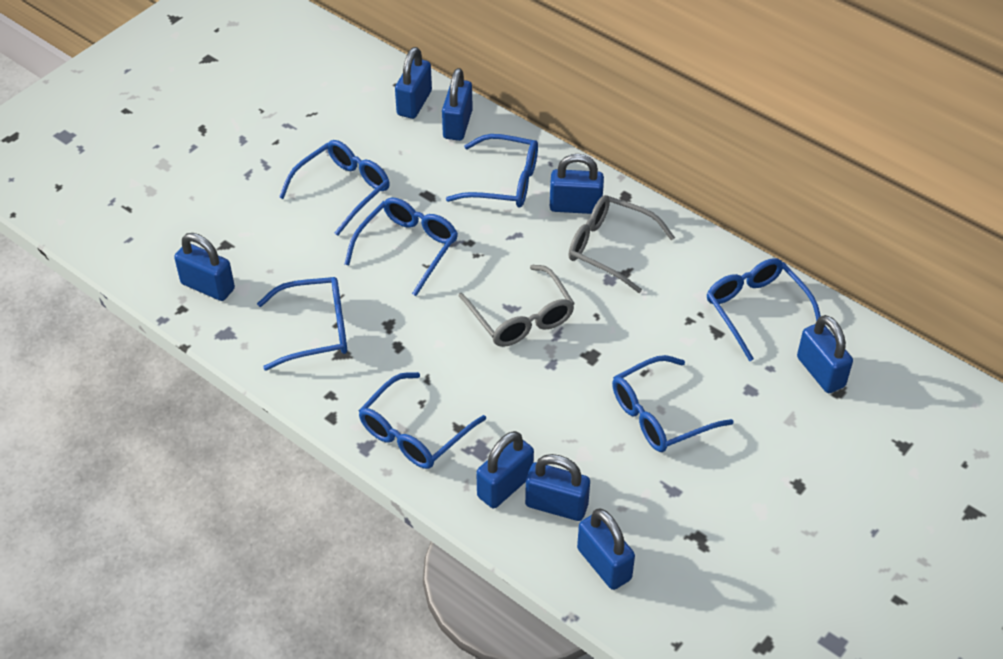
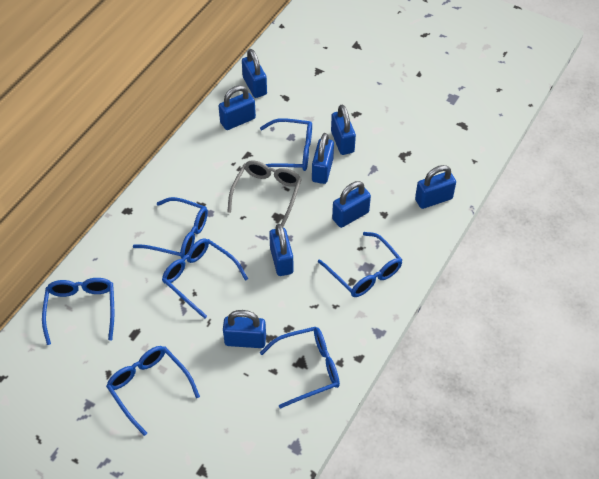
grey glasses: 2 -> 1

